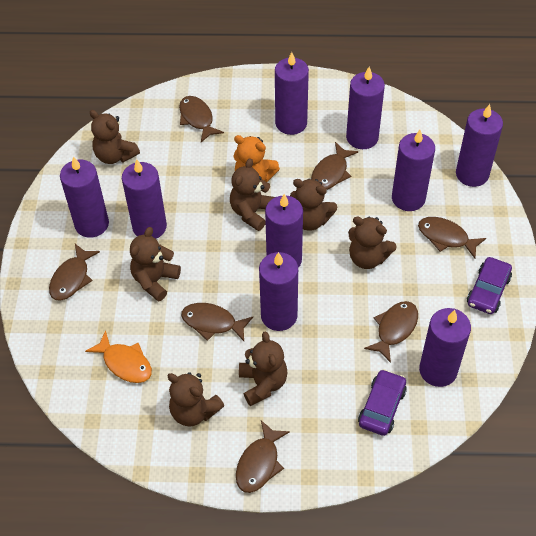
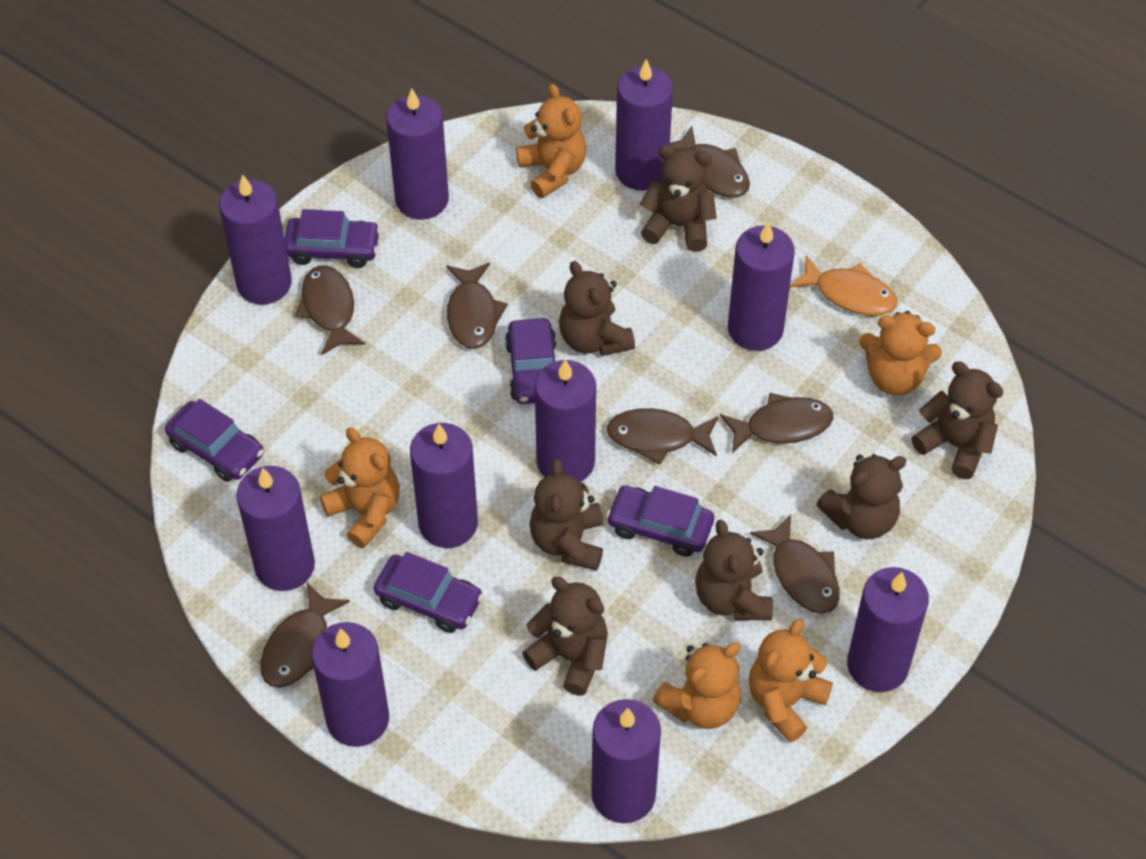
orange teddy bear: 1 -> 5
purple candle: 9 -> 10
purple car: 2 -> 5

